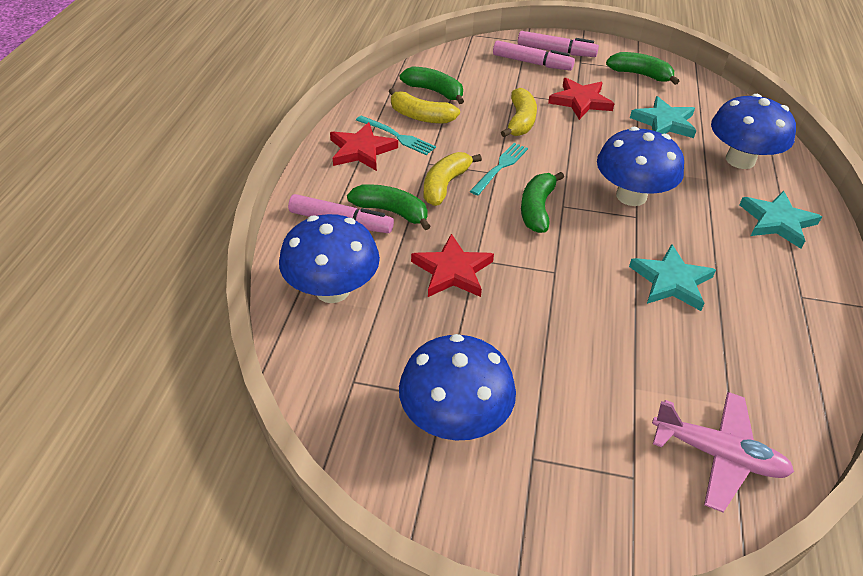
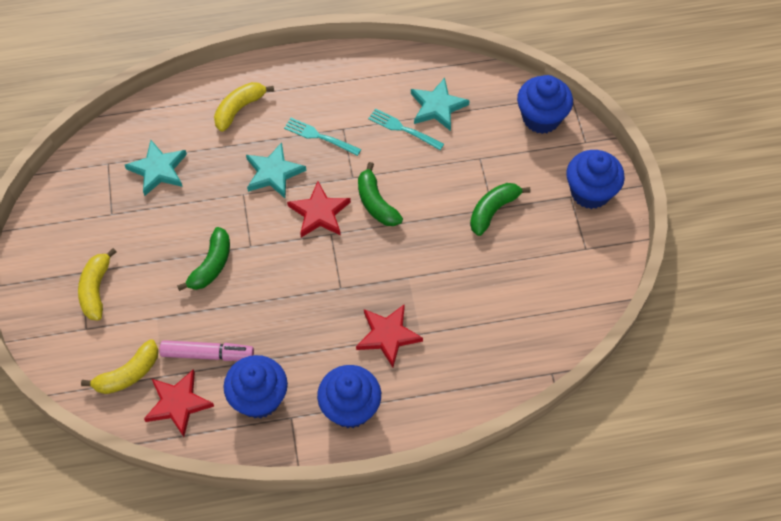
blue cupcake: 0 -> 4
blue mushroom: 4 -> 0
green banana: 4 -> 3
pink marker: 3 -> 1
pink plane: 1 -> 0

